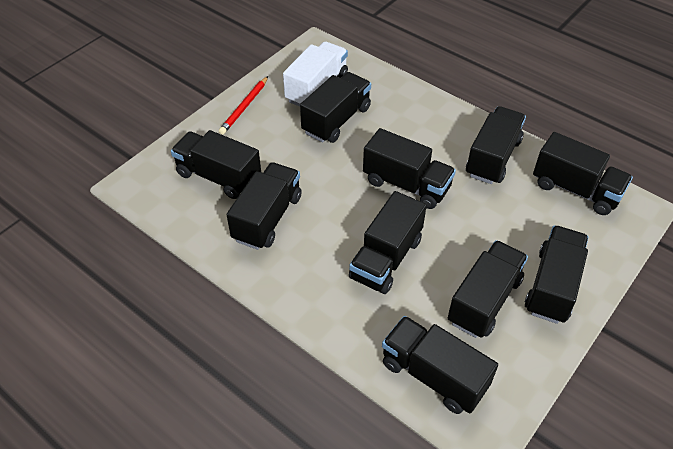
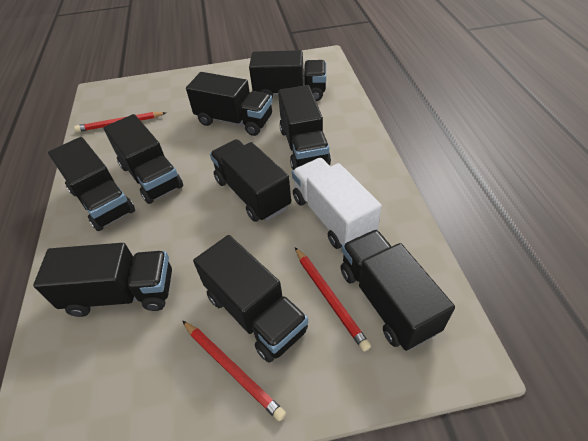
black truck: 10 -> 9
red pencil: 1 -> 3

